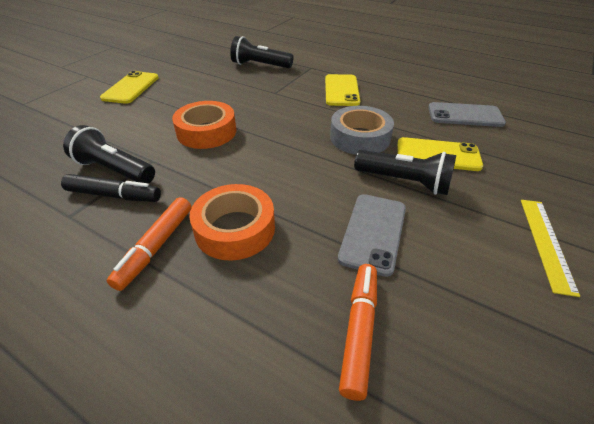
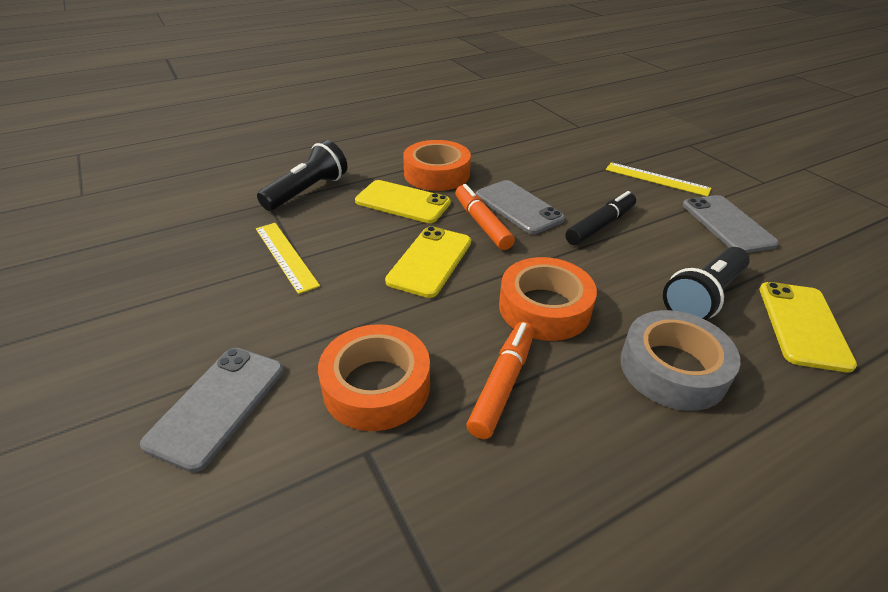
black flashlight: 3 -> 2
grey phone: 2 -> 3
orange tape: 2 -> 3
yellow ruler: 1 -> 2

